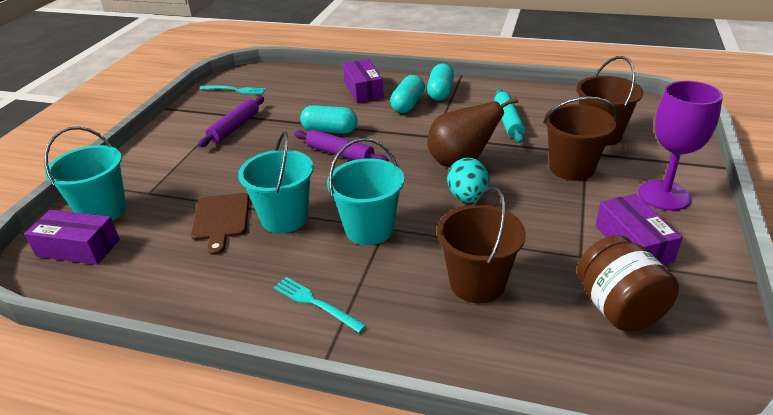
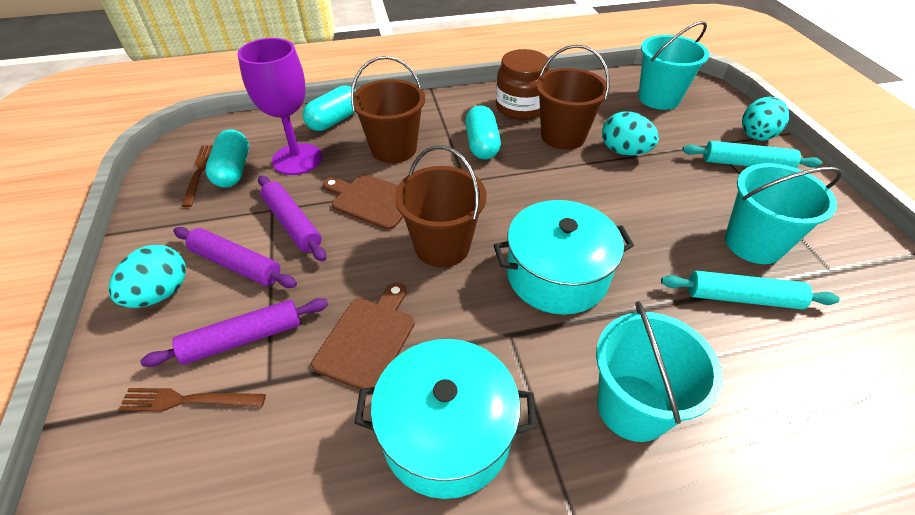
brown cutting board: 1 -> 2
brown fork: 0 -> 2
brown pear: 1 -> 0
purple box: 3 -> 0
purple rolling pin: 2 -> 3
turquoise egg: 1 -> 3
turquoise fork: 2 -> 0
turquoise pot: 0 -> 2
turquoise rolling pin: 1 -> 2

